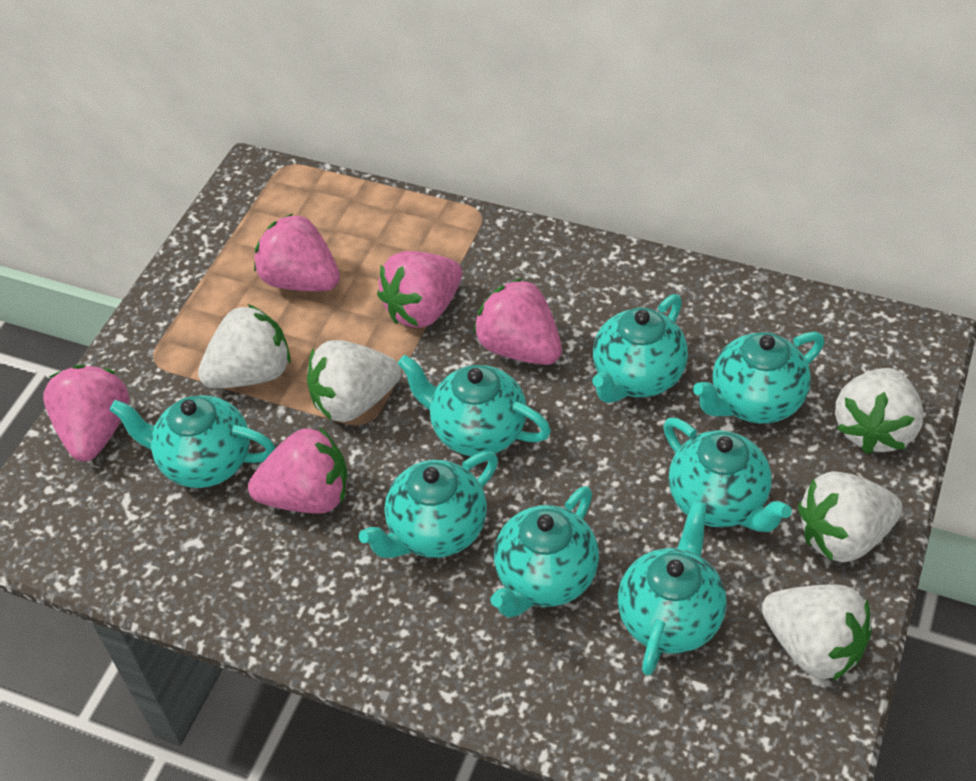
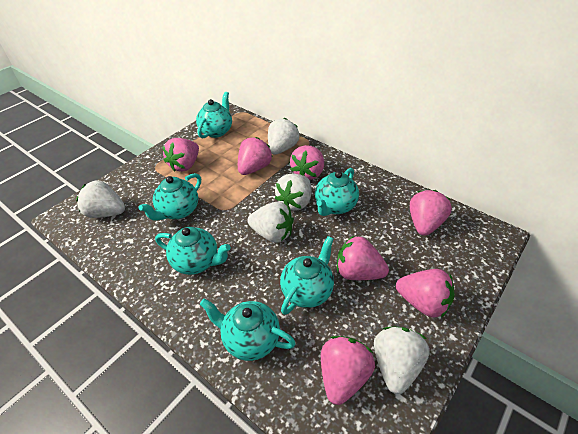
pink strawberry: 5 -> 7
turquoise teapot: 8 -> 6

